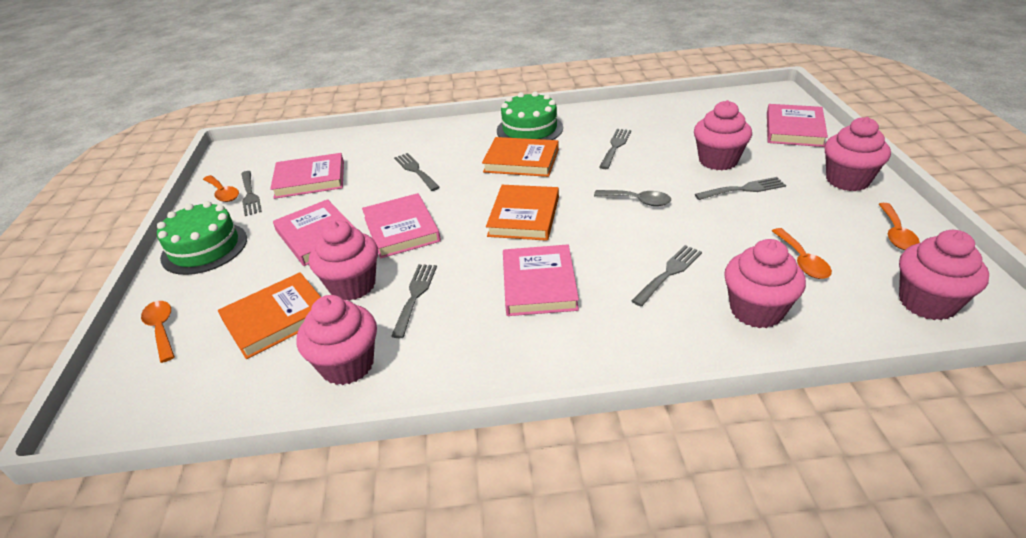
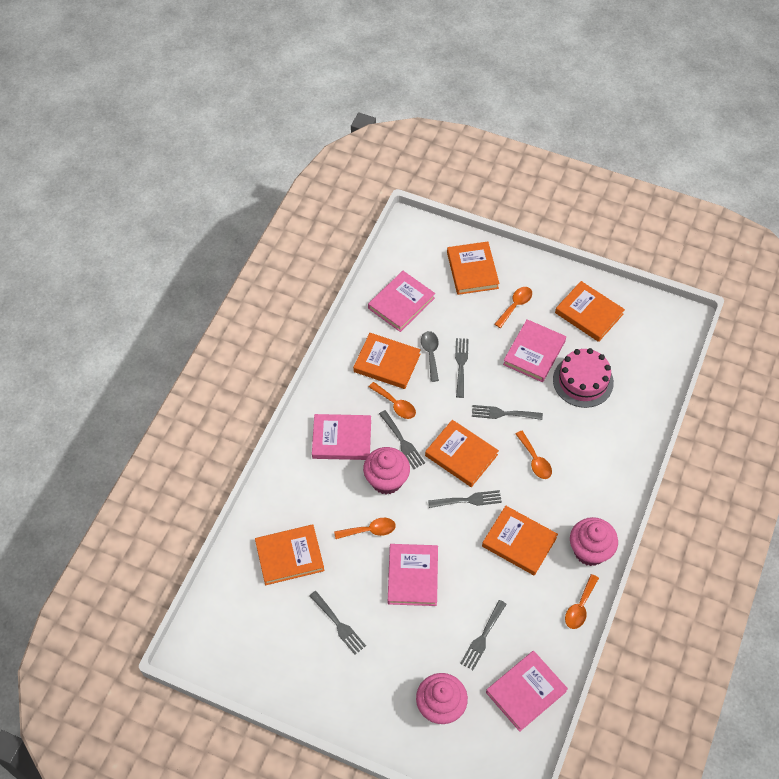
green cake: 2 -> 0
orange book: 3 -> 6
orange spoon: 4 -> 5
pink cake: 0 -> 1
pink cupcake: 6 -> 3

